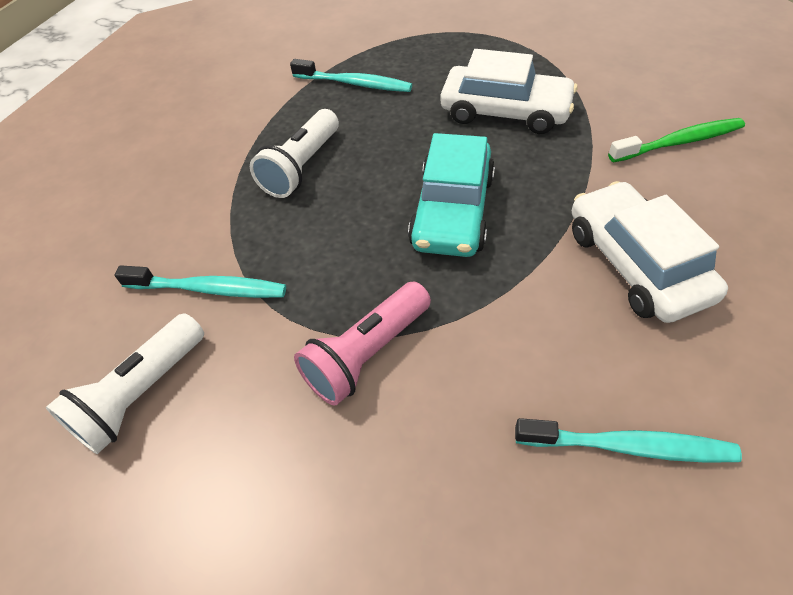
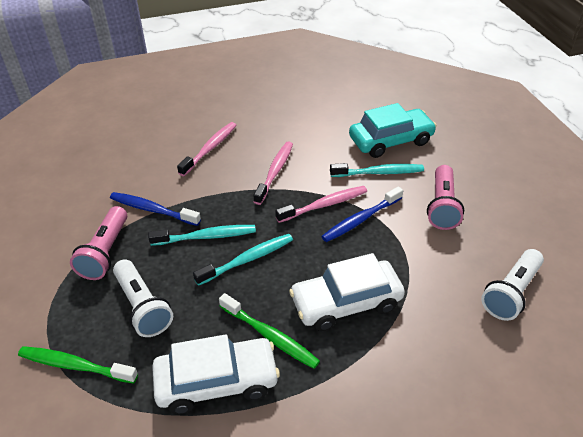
blue toothbrush: 0 -> 2
green toothbrush: 1 -> 2
pink flashlight: 1 -> 2
pink toothbrush: 0 -> 3

